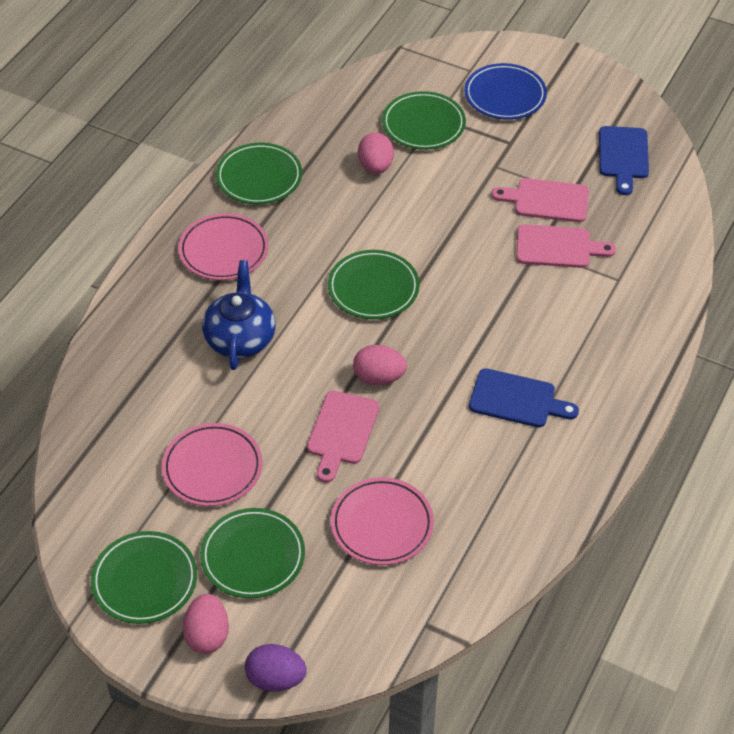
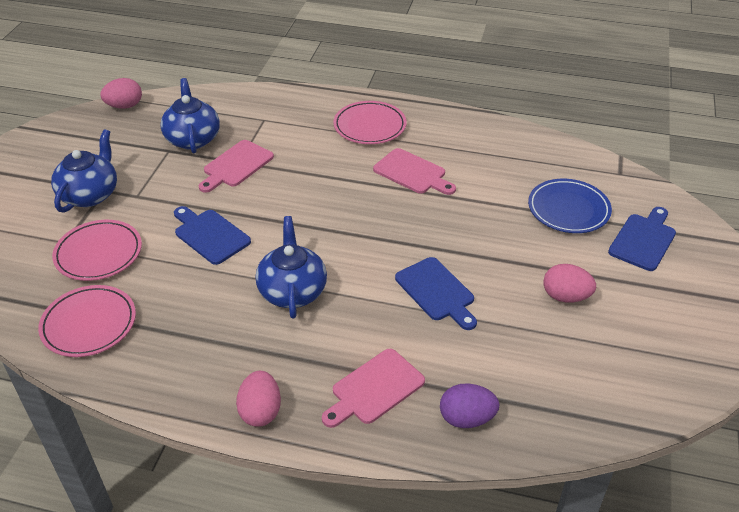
blue cutting board: 2 -> 3
blue teapot: 1 -> 3
green plate: 5 -> 0

